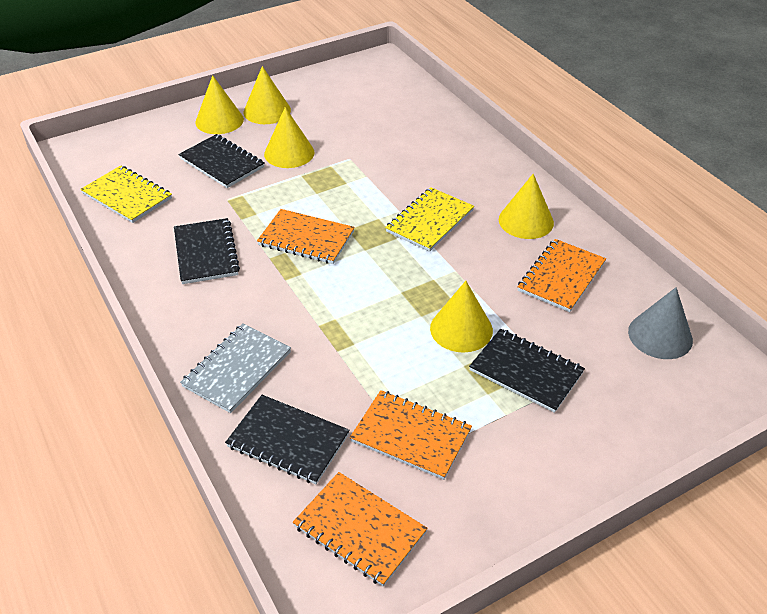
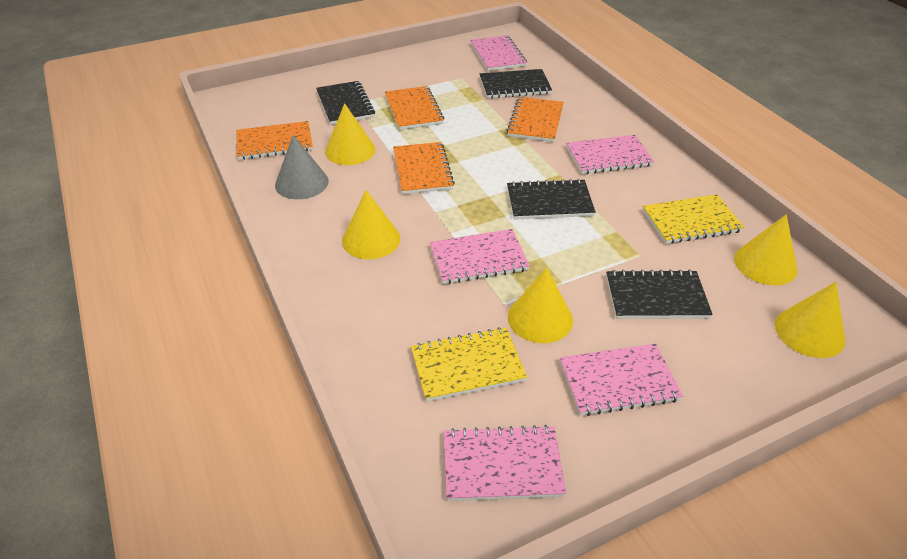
grey notebook: 1 -> 0
pink notebook: 0 -> 5

